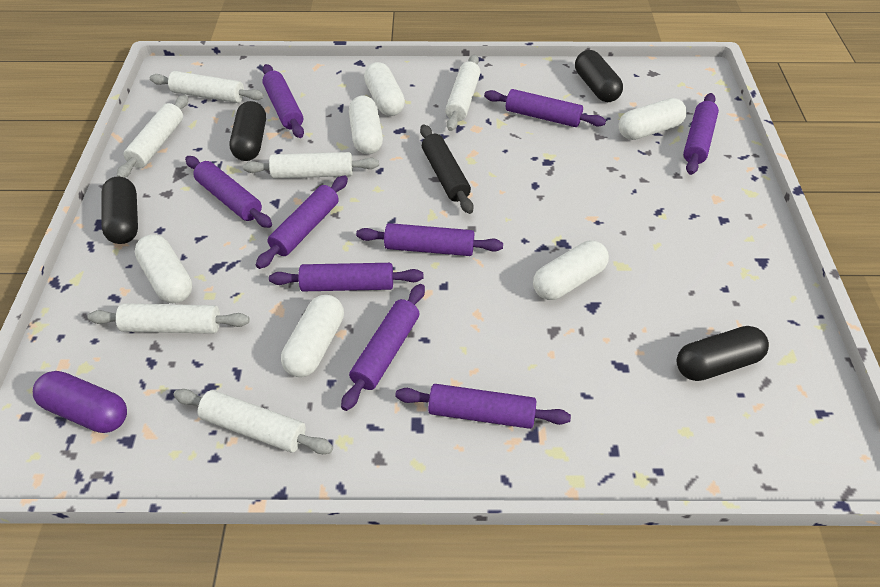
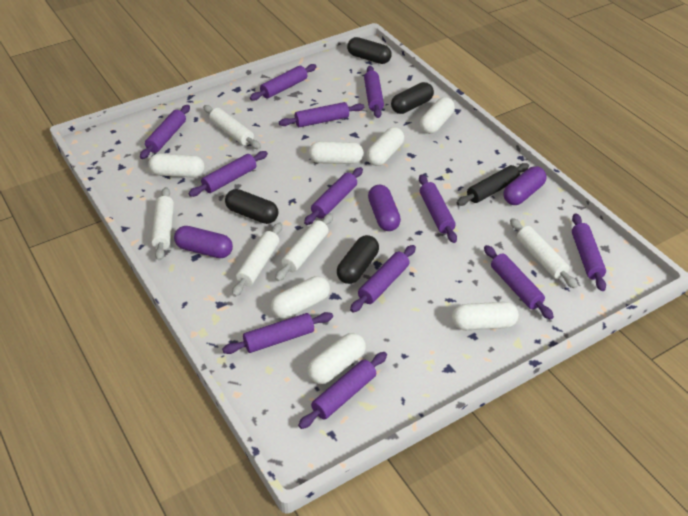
purple capsule: 1 -> 3
purple rolling pin: 9 -> 12
white capsule: 6 -> 7
white rolling pin: 6 -> 5

